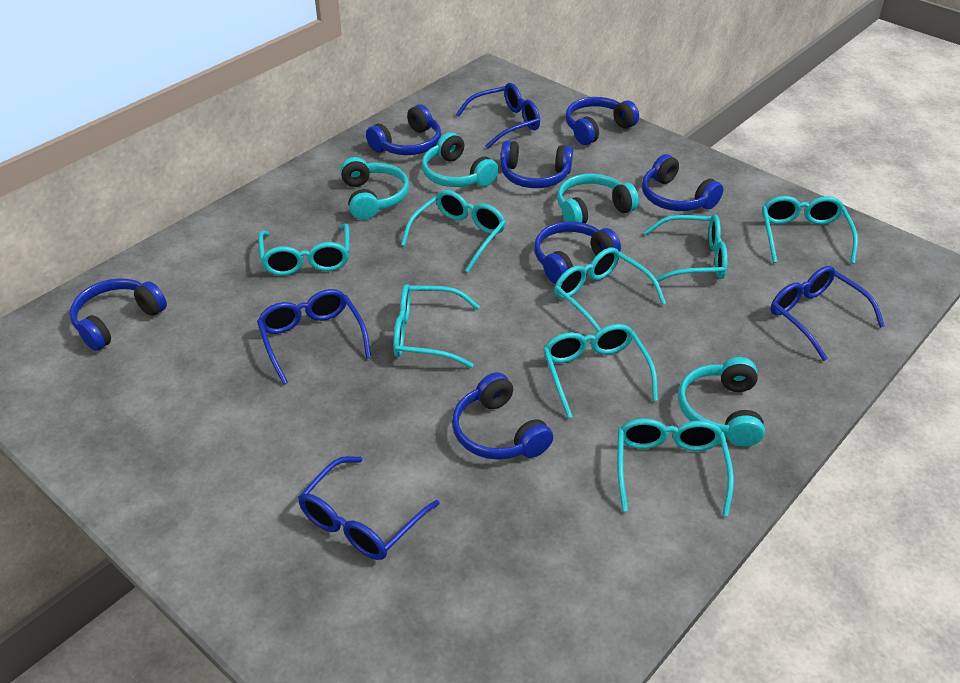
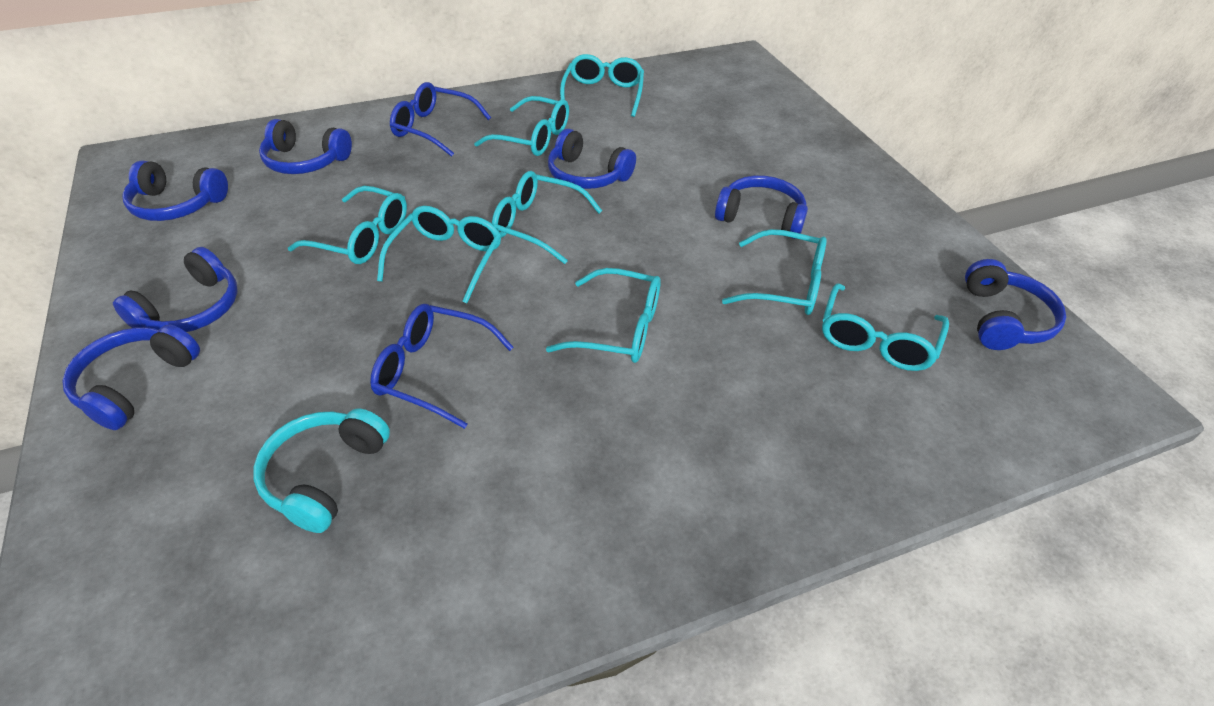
blue glasses: 4 -> 2
turquoise headphones: 4 -> 1

